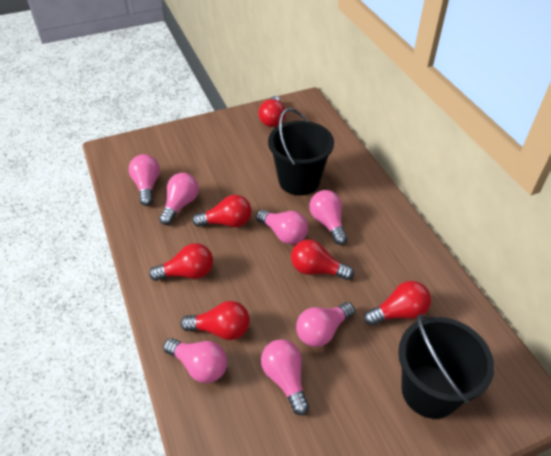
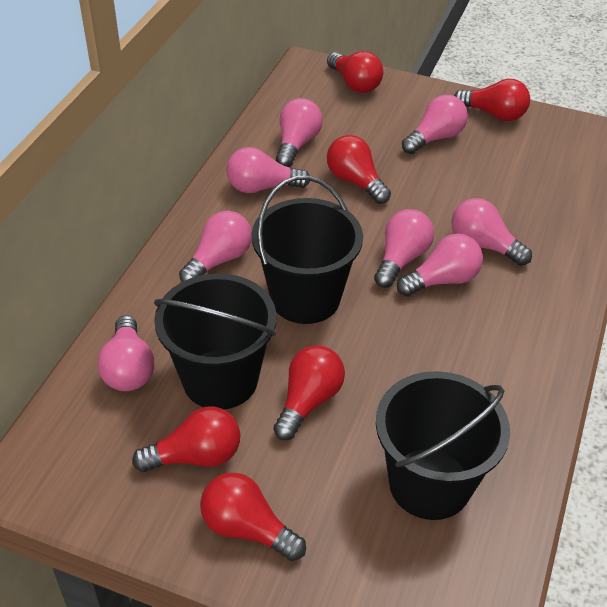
black bucket: 2 -> 3
pink light bulb: 7 -> 8

